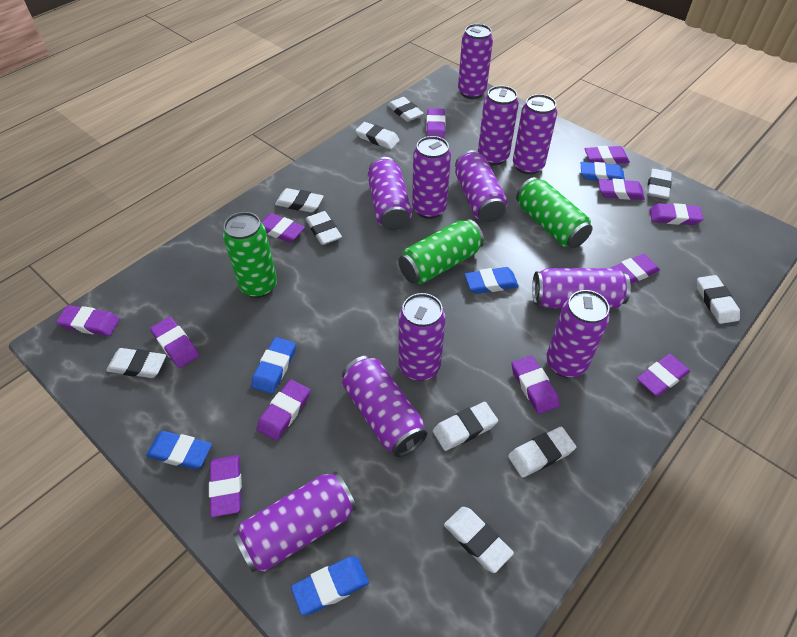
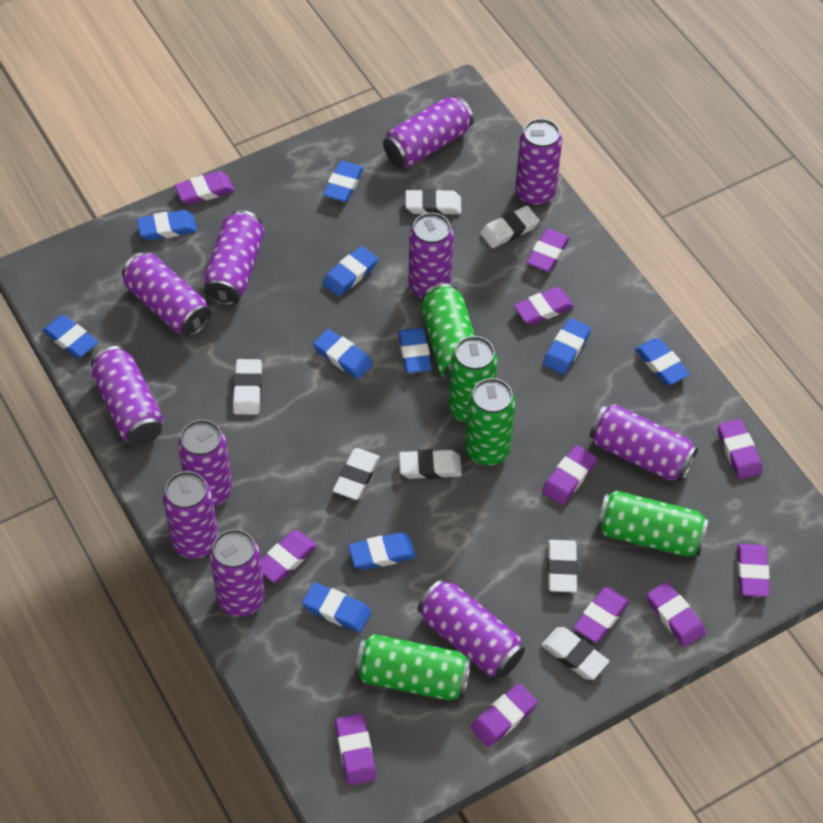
blue eraser: 5 -> 10
green can: 3 -> 5
purple eraser: 12 -> 11
white eraser: 10 -> 7

